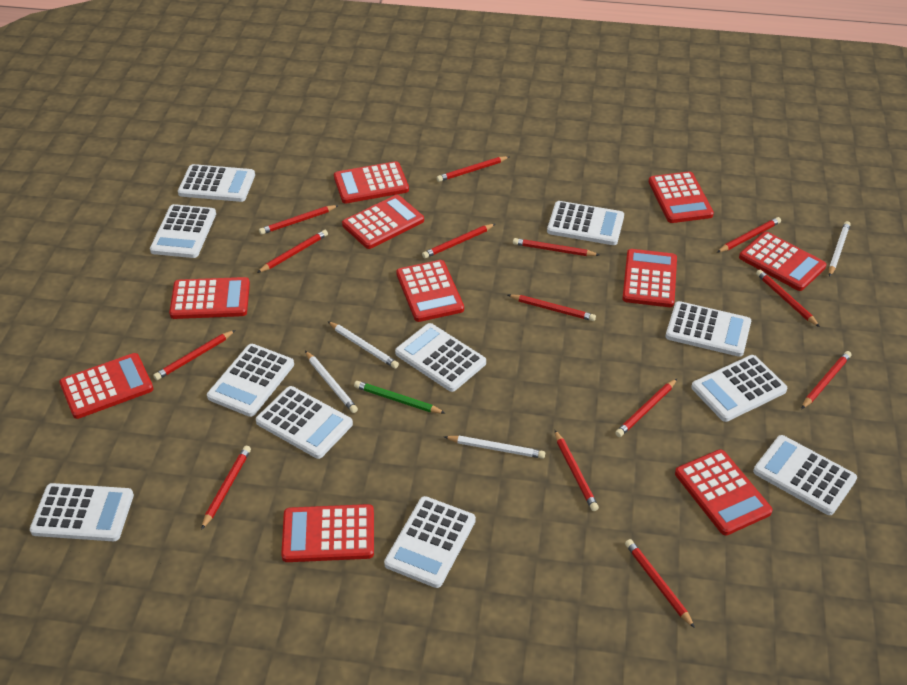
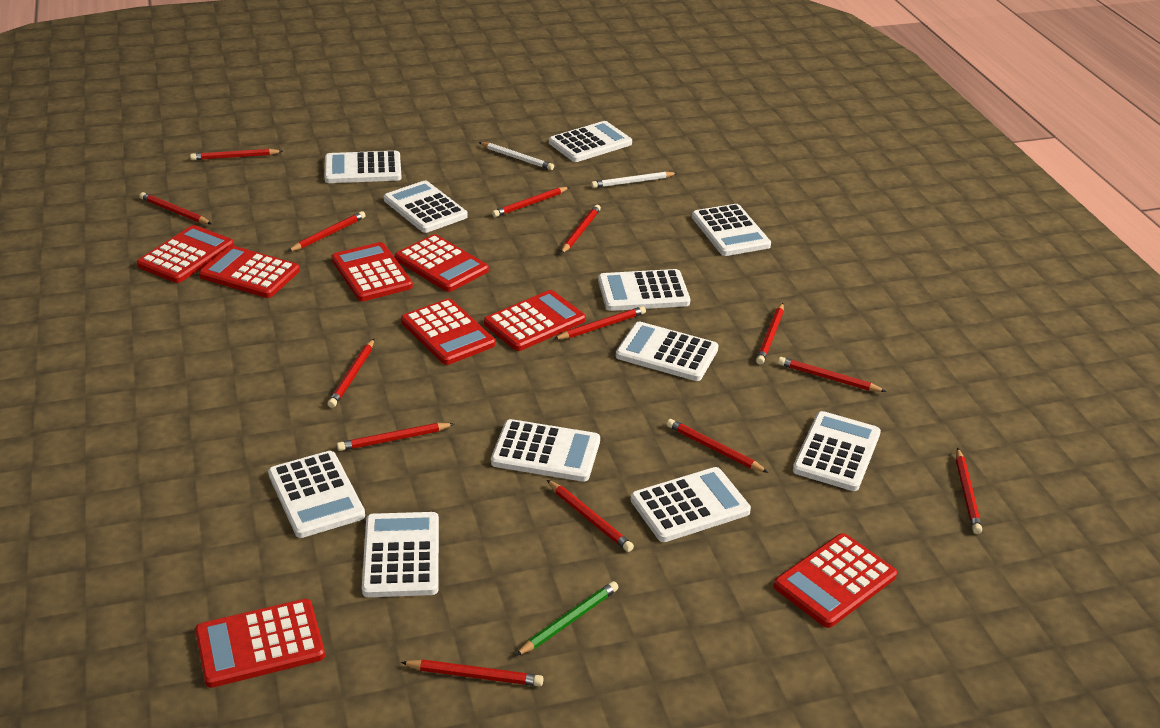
red calculator: 10 -> 8
white pencil: 4 -> 2

